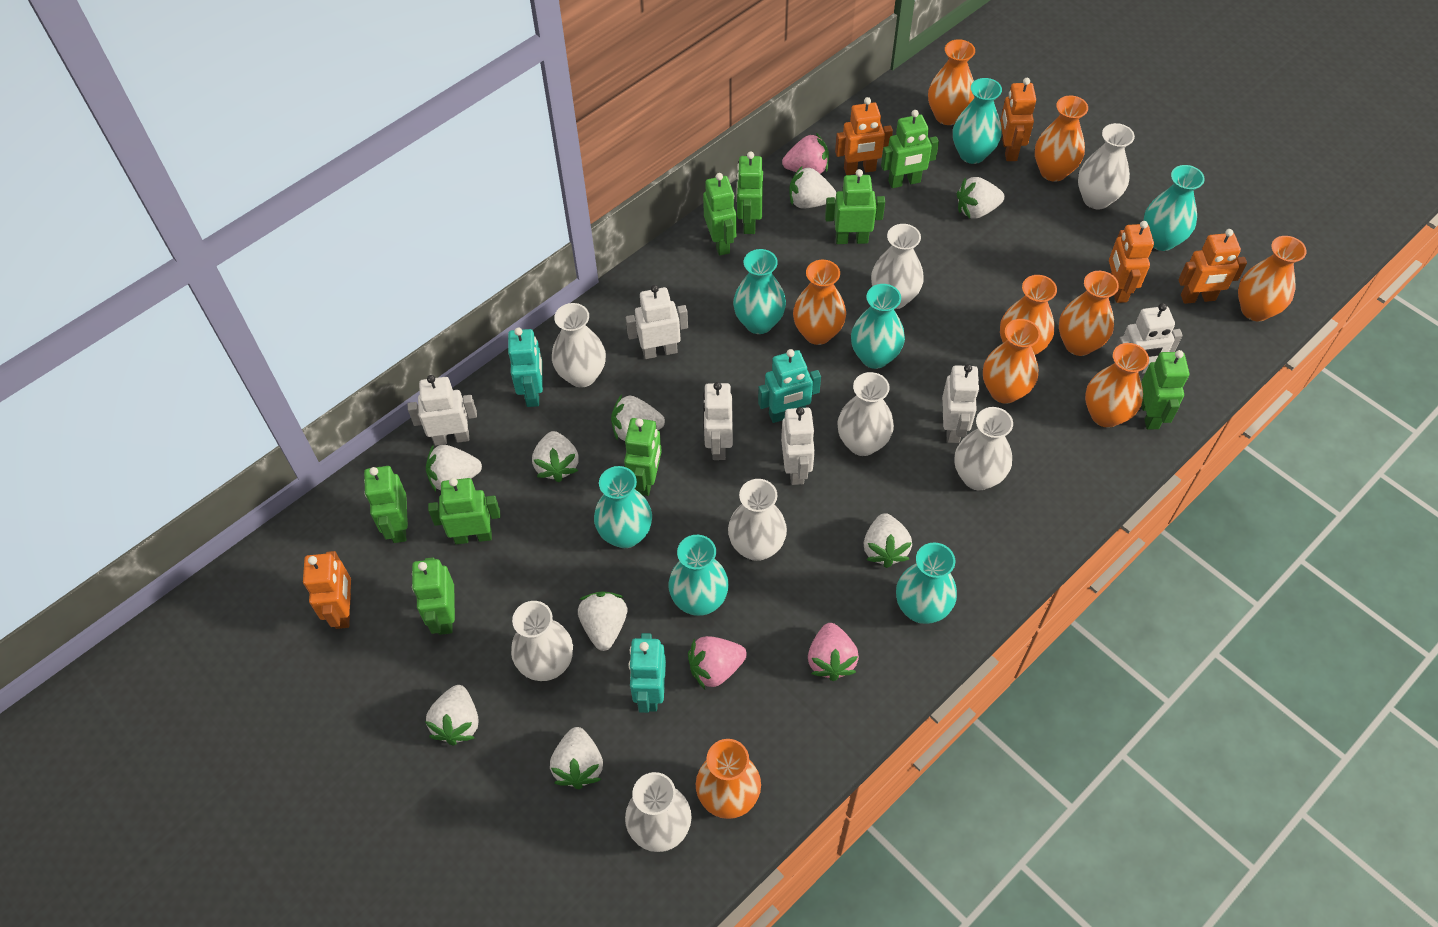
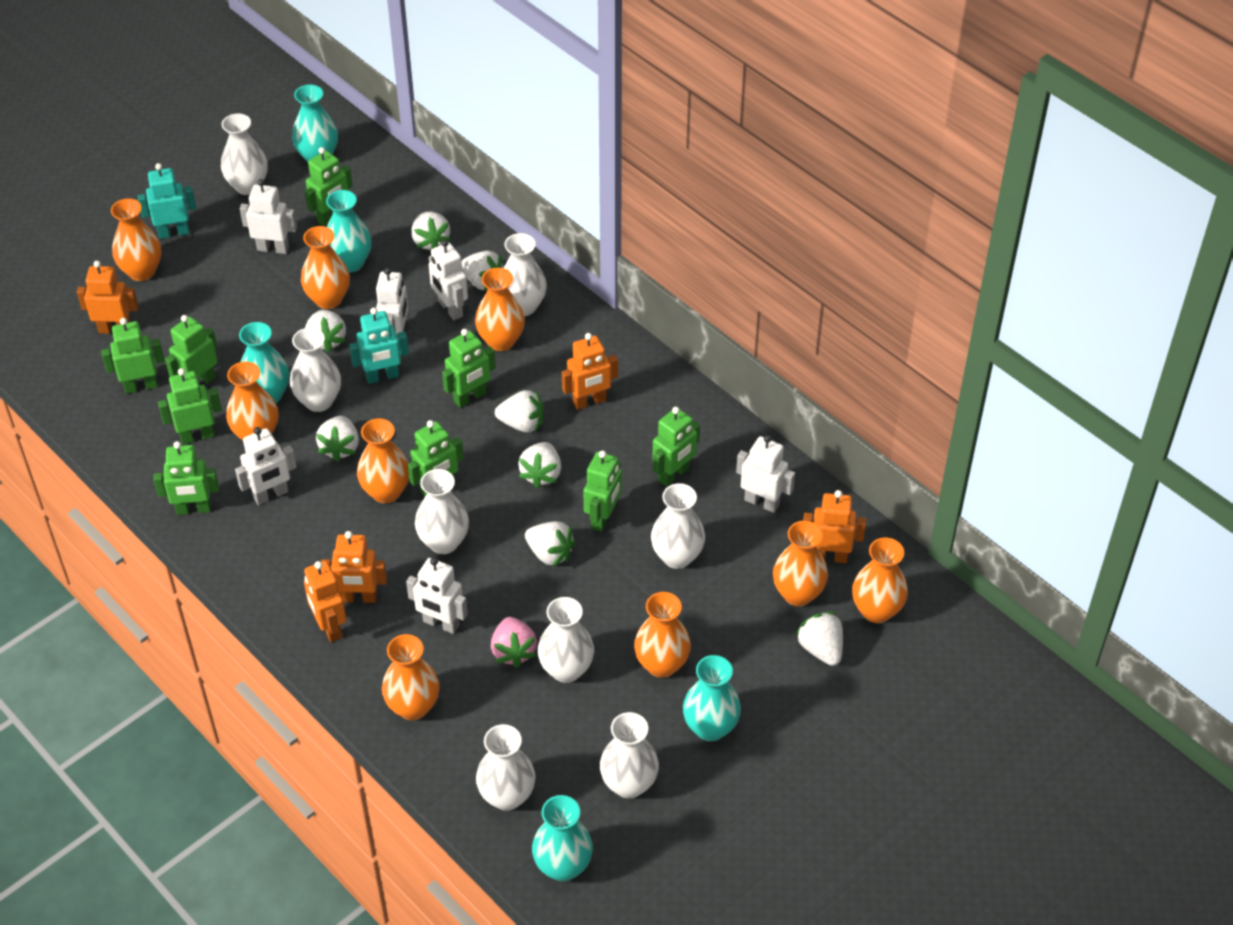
pink strawberry: 3 -> 1
turquoise robot: 3 -> 2
turquoise vase: 7 -> 5
white strawberry: 9 -> 8

